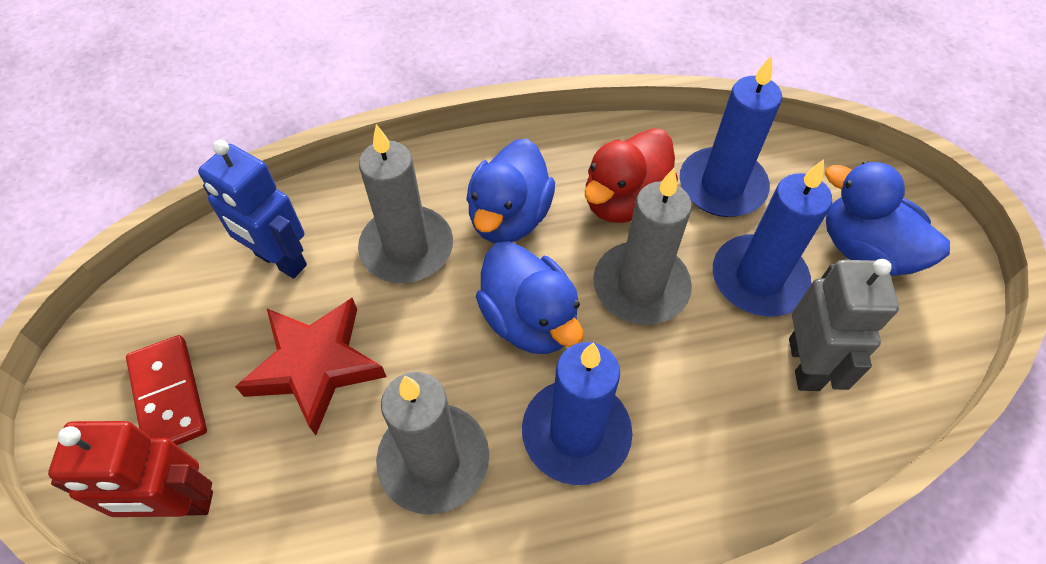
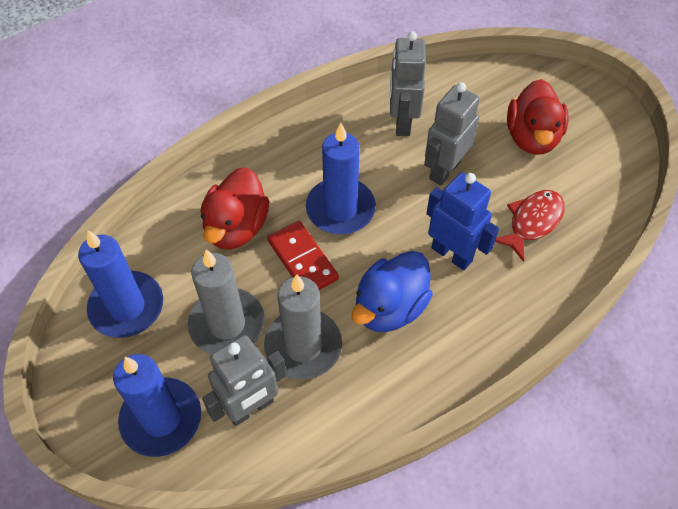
blue duck: 3 -> 1
grey candle: 3 -> 2
grey robot: 1 -> 3
red duck: 1 -> 2
red fish: 0 -> 1
red robot: 1 -> 0
red star: 1 -> 0

